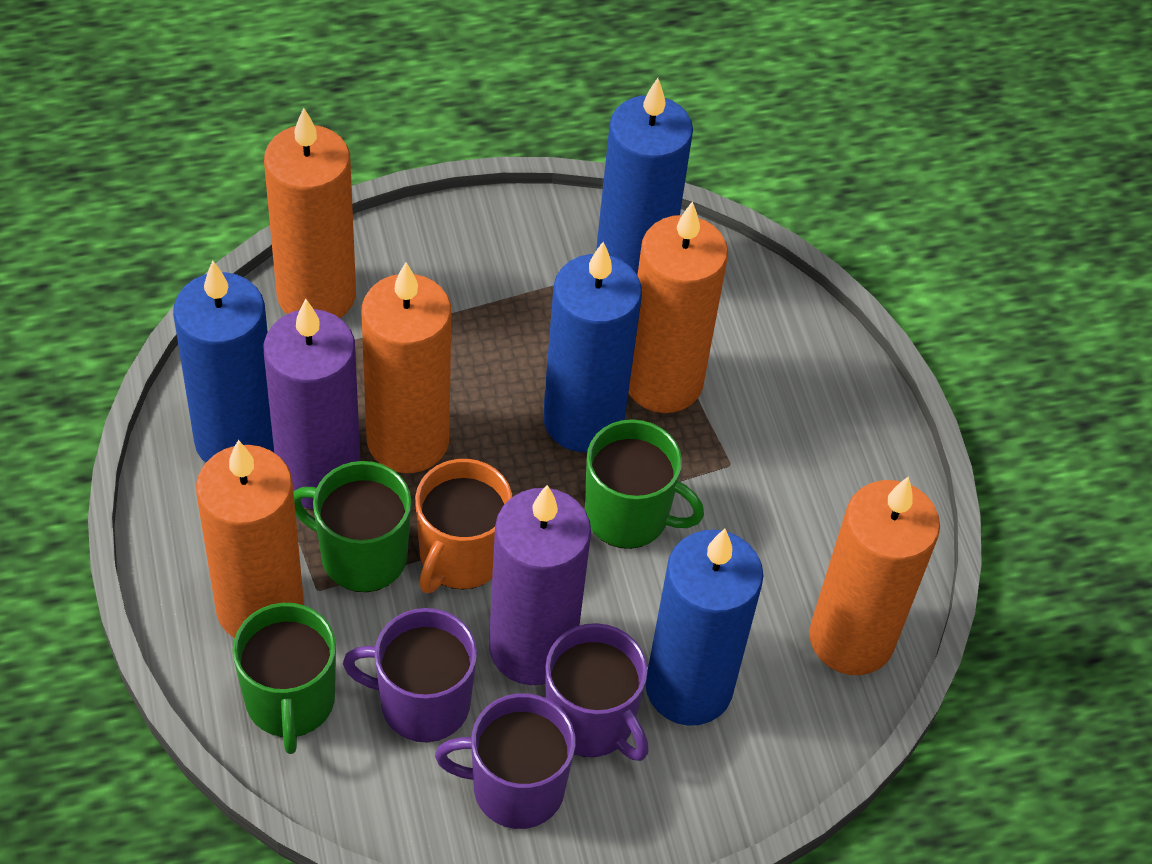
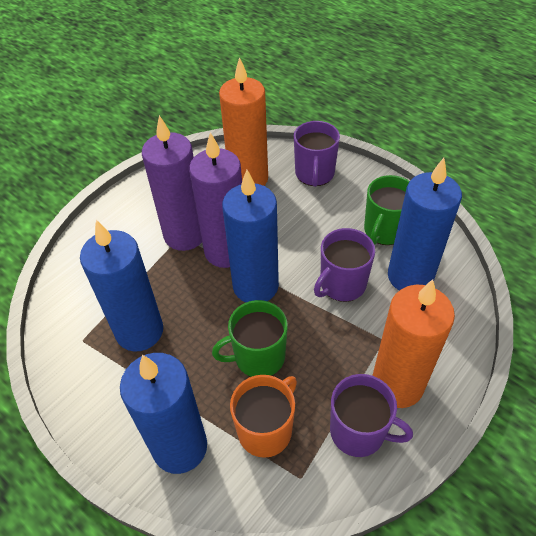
green mug: 3 -> 2
orange candle: 5 -> 2

